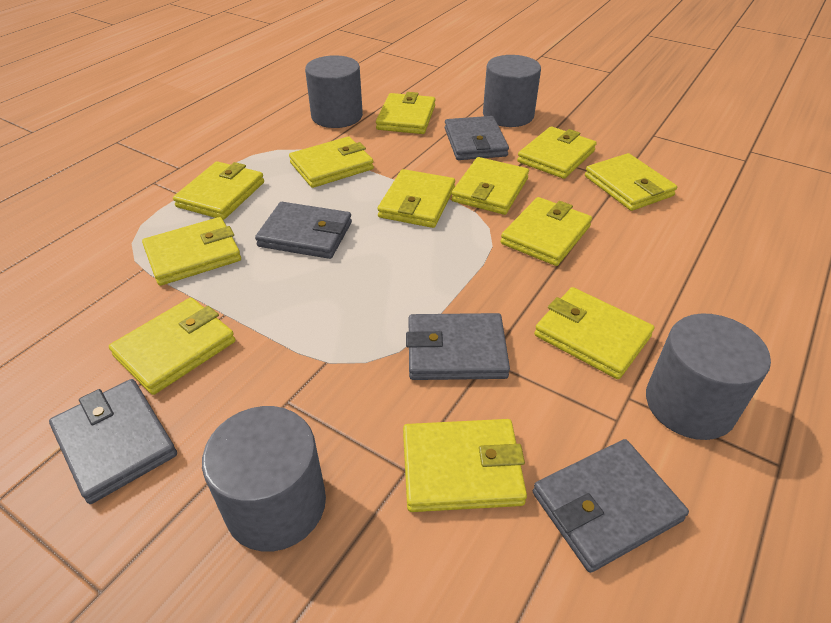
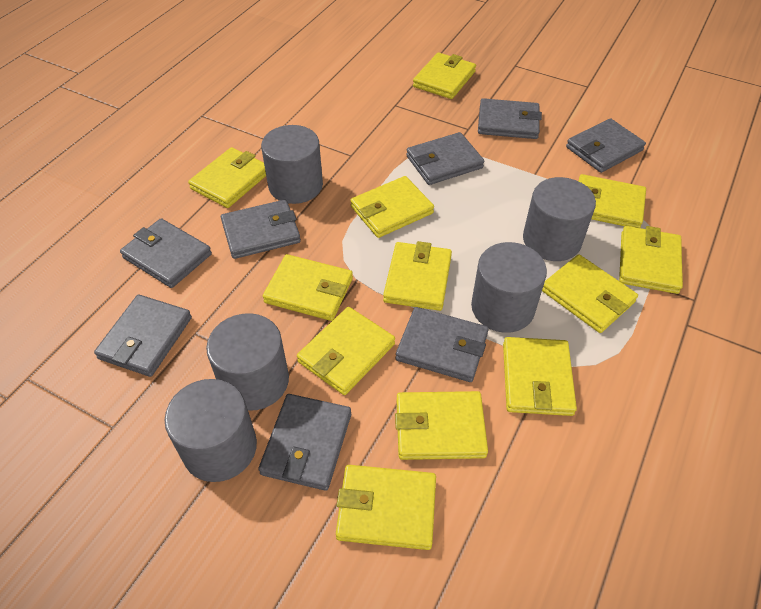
grey cylinder: 4 -> 5
grey wallet: 5 -> 8

